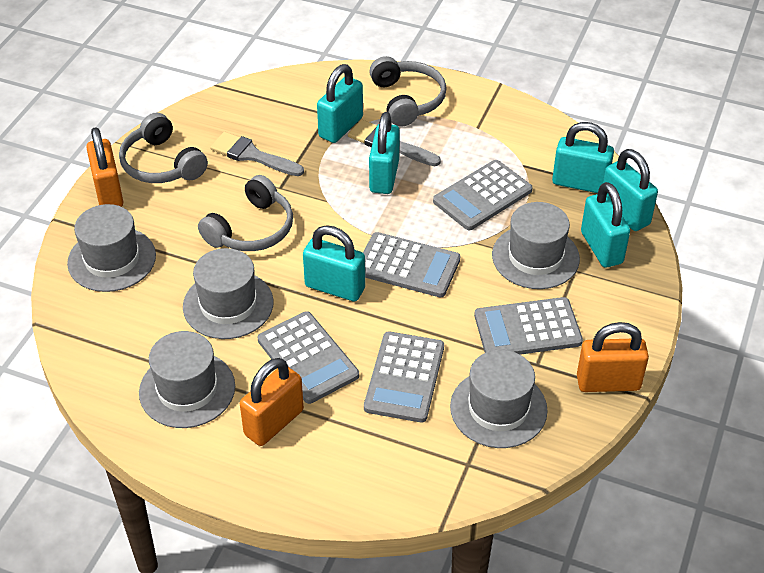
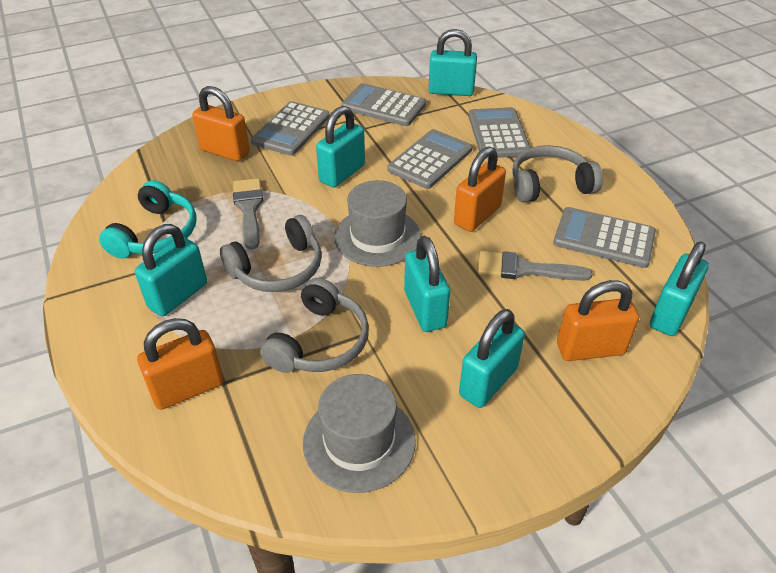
grey hat: 5 -> 2
orange padlock: 3 -> 4
turquoise headphones: 0 -> 1

